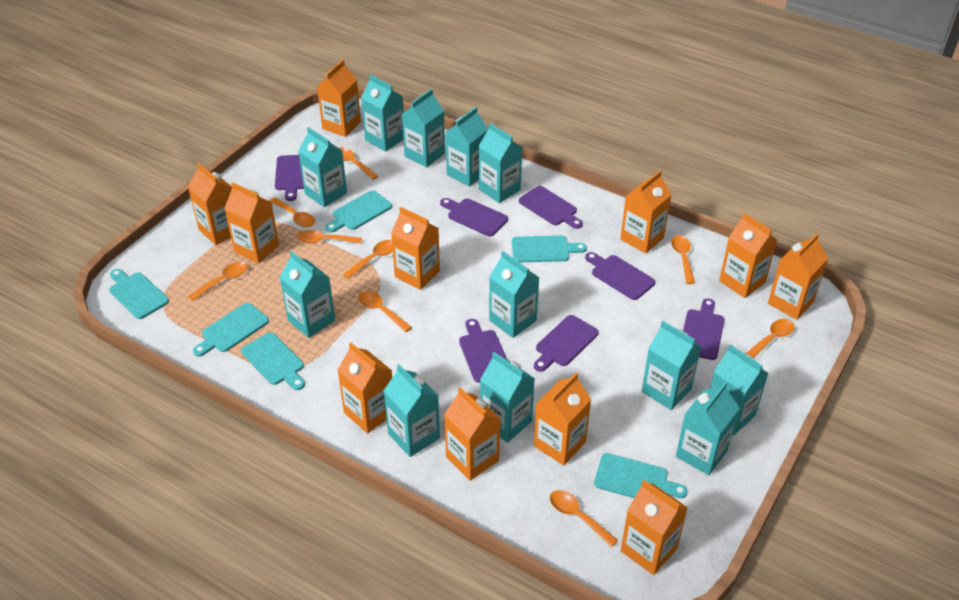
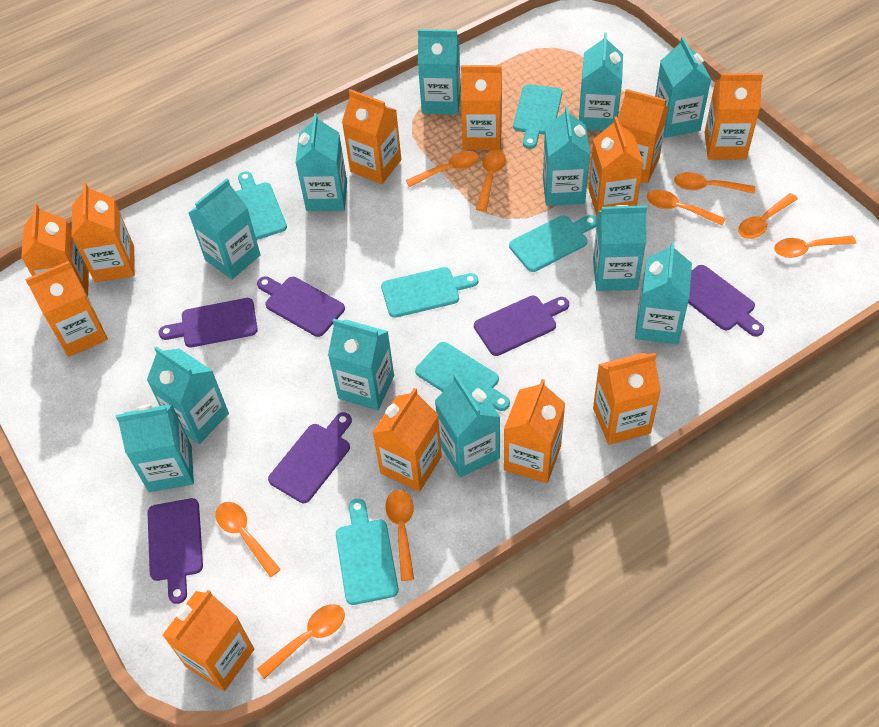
orange carton: 11 -> 12
purple cutting board: 7 -> 6

